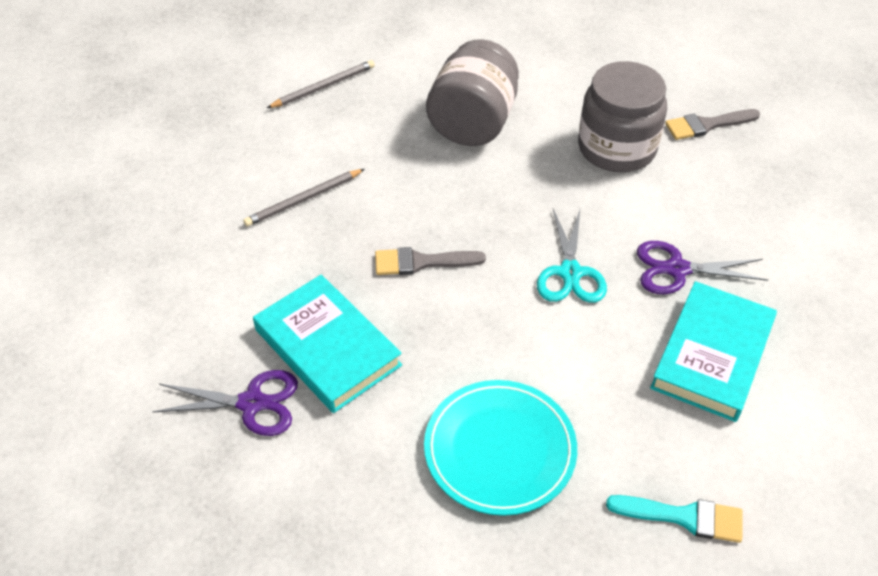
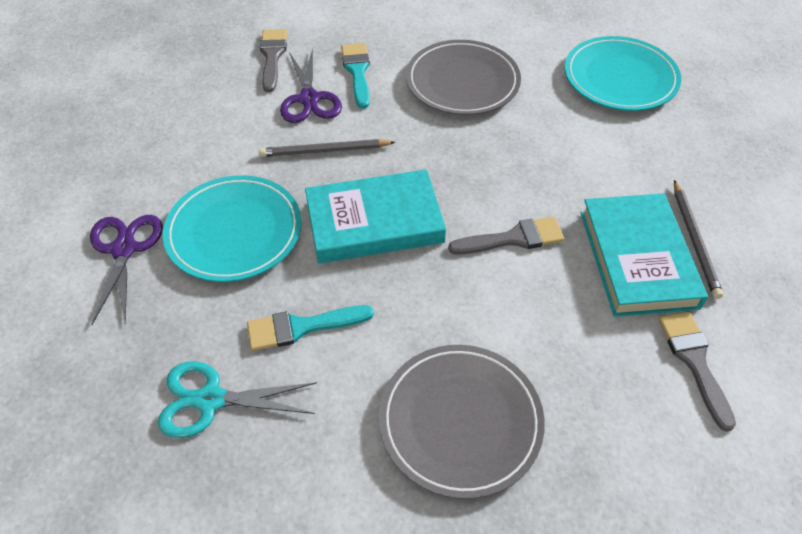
grey brush: 2 -> 3
grey jar: 2 -> 0
grey plate: 0 -> 2
turquoise brush: 1 -> 2
turquoise plate: 1 -> 2

